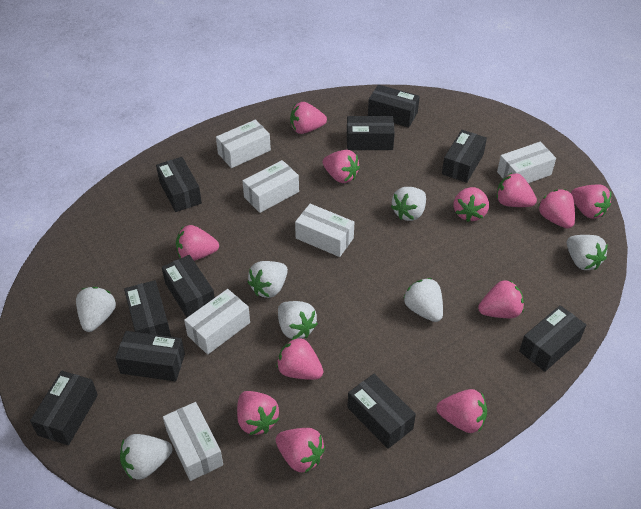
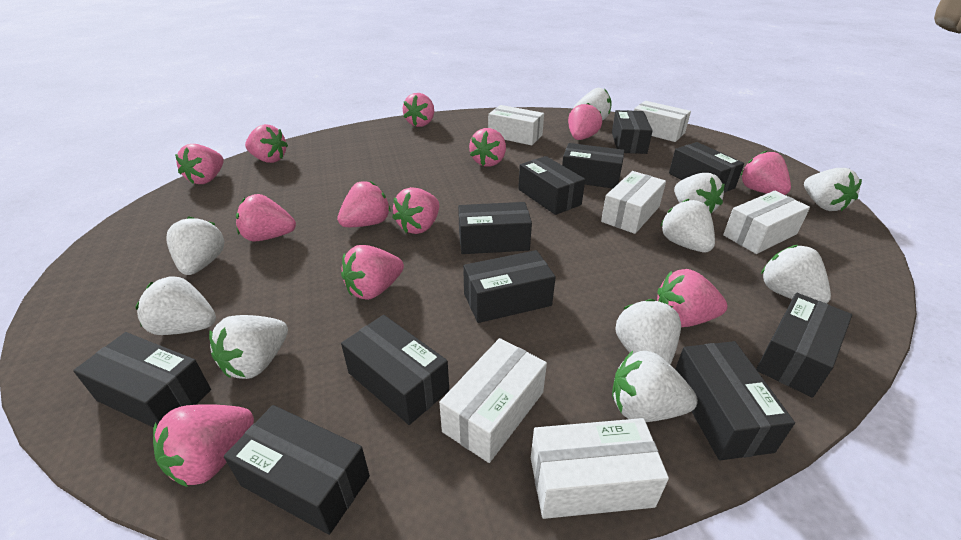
black box: 10 -> 11
white strawberry: 7 -> 10

